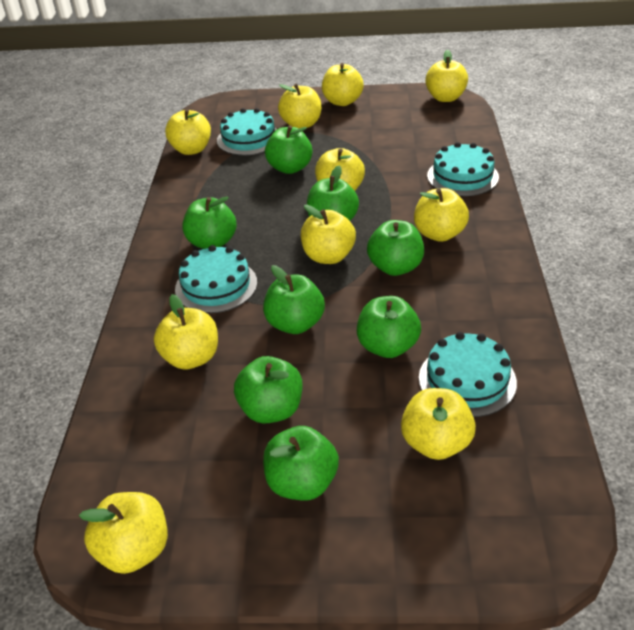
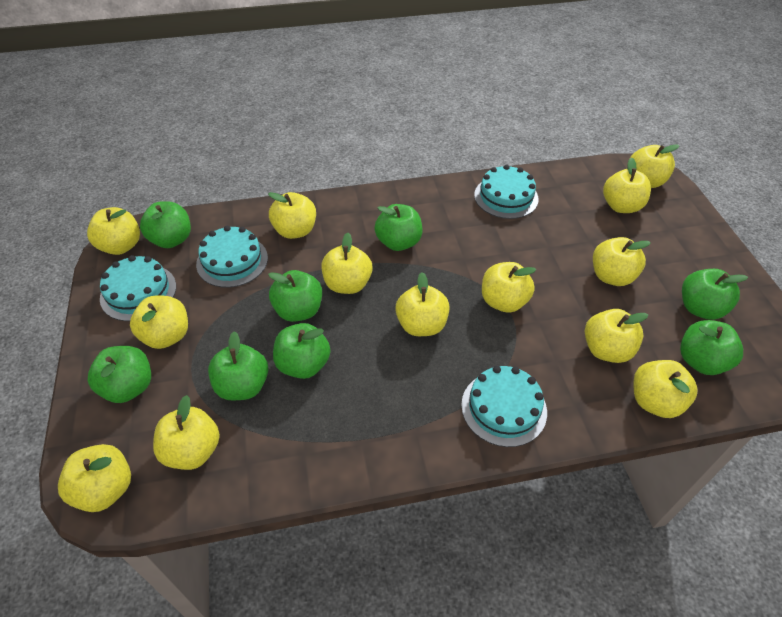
yellow apple: 10 -> 13

